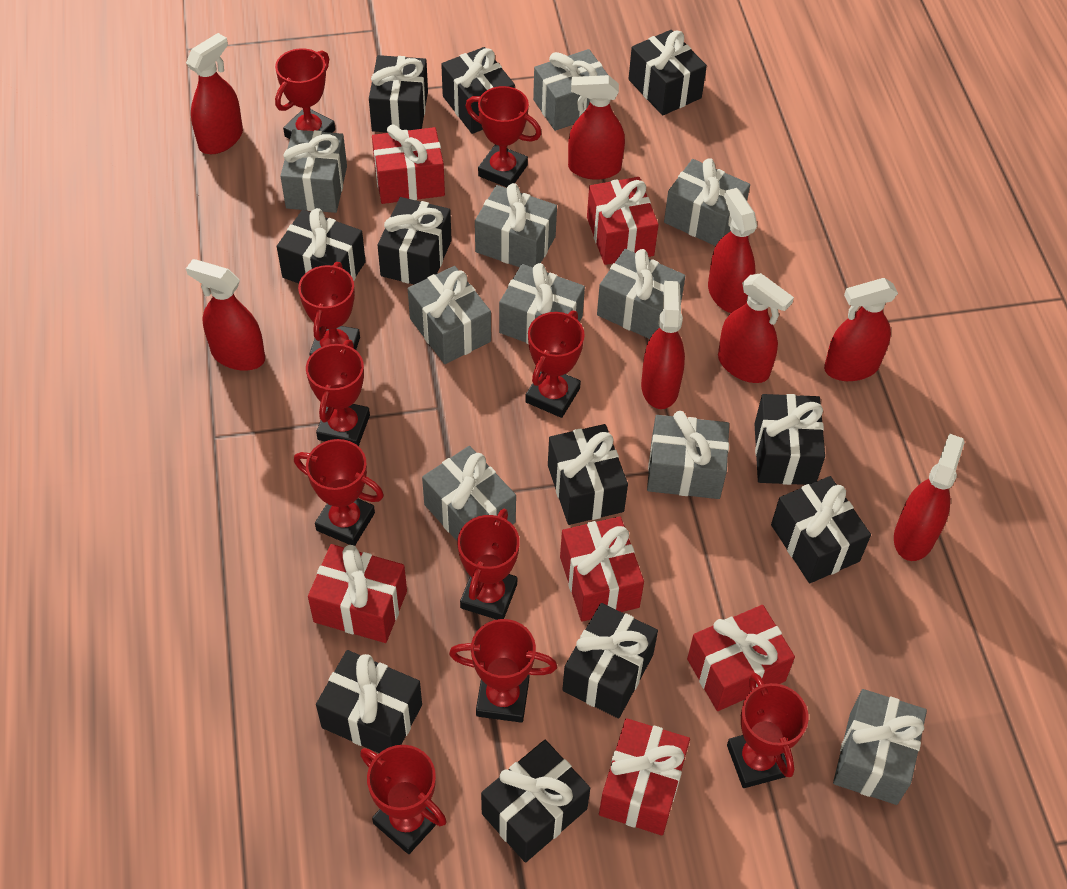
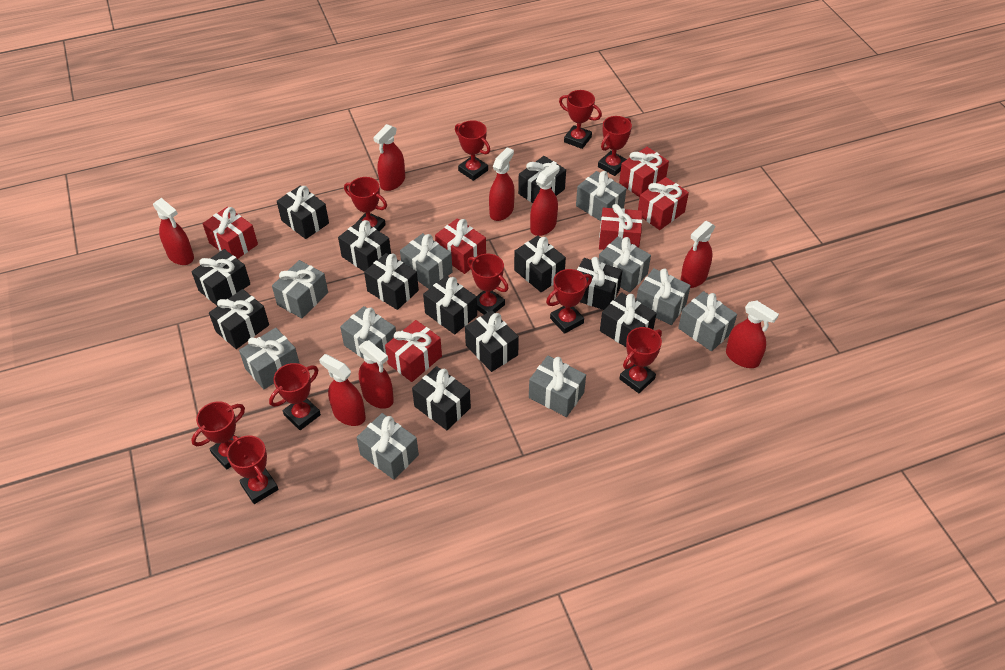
black gift: 11 -> 12

